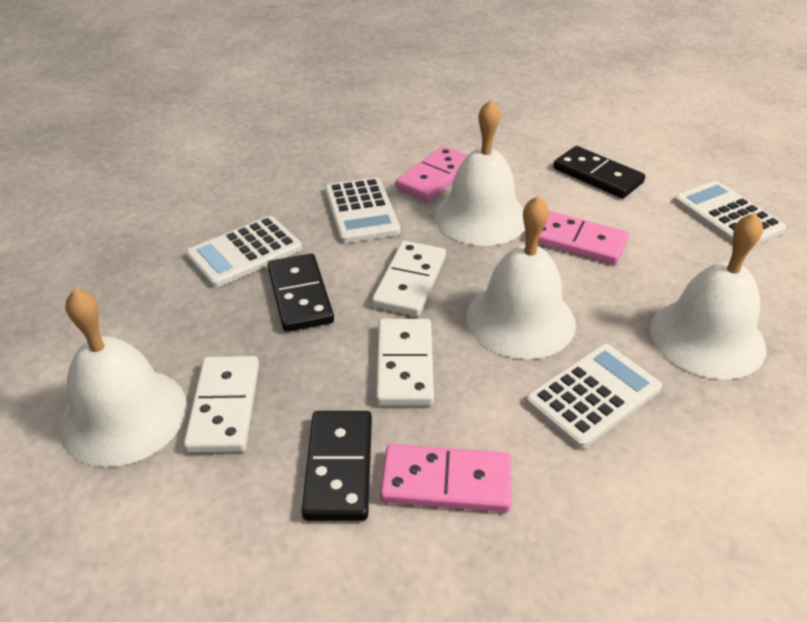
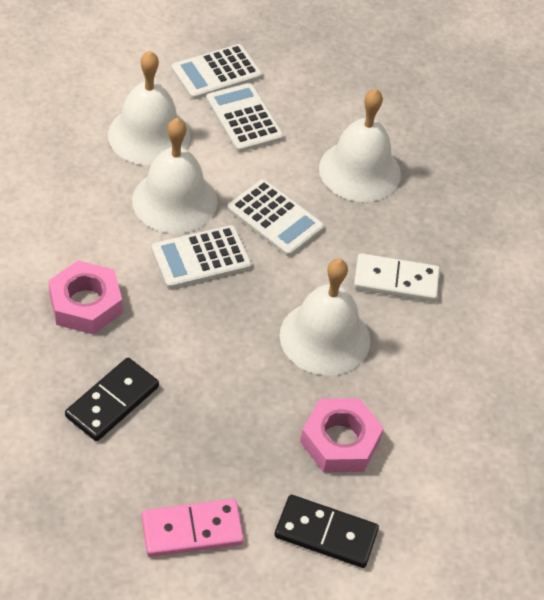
black domino: 3 -> 2
pink domino: 3 -> 1
pink nut: 0 -> 2
white domino: 3 -> 1

